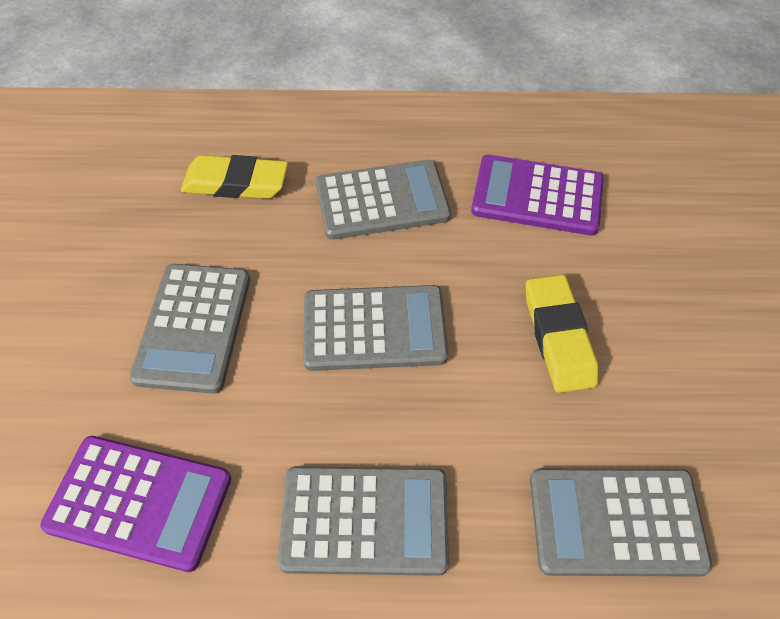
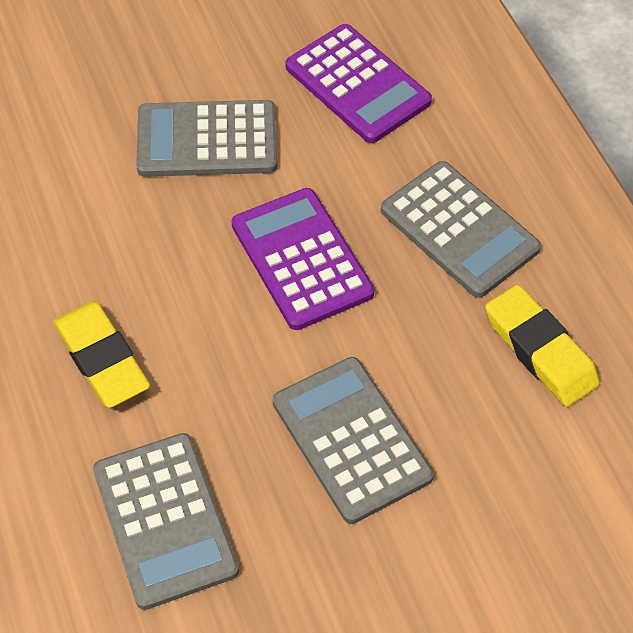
grey calculator: 5 -> 4

